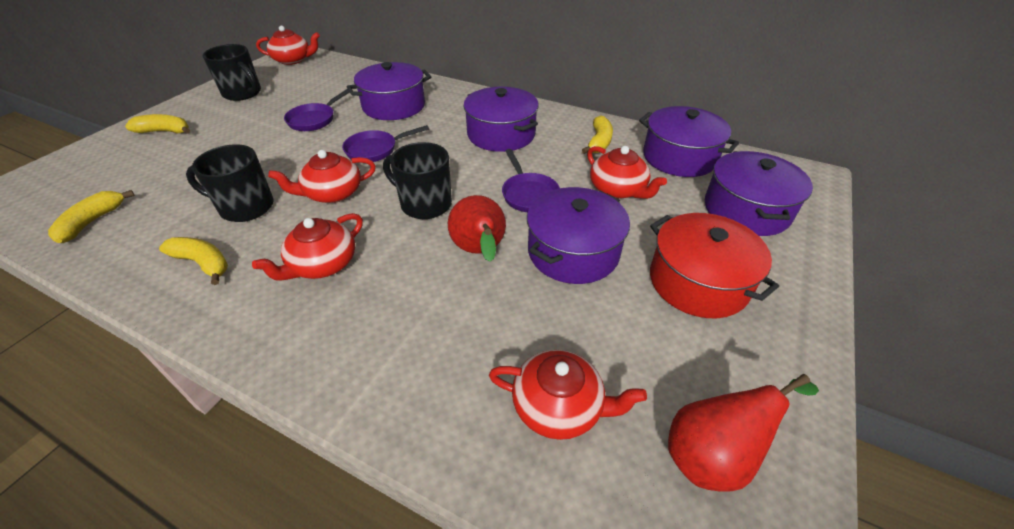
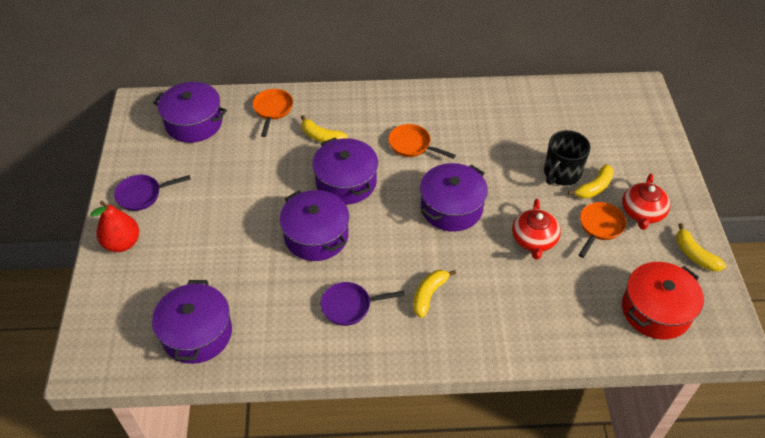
black mug: 3 -> 1
orange pan: 0 -> 3
purple pan: 3 -> 2
red pear: 2 -> 1
red teapot: 5 -> 2

